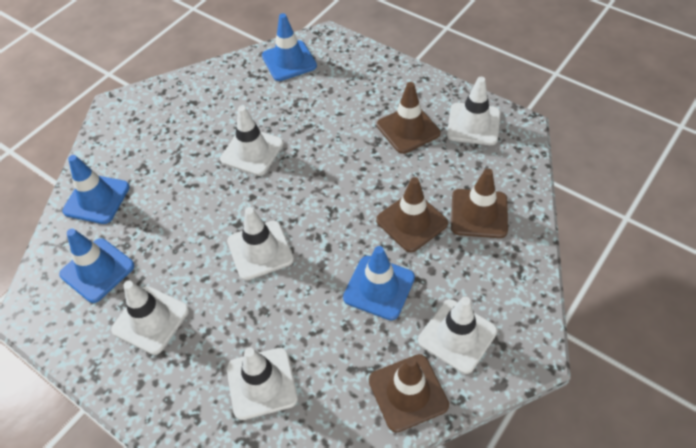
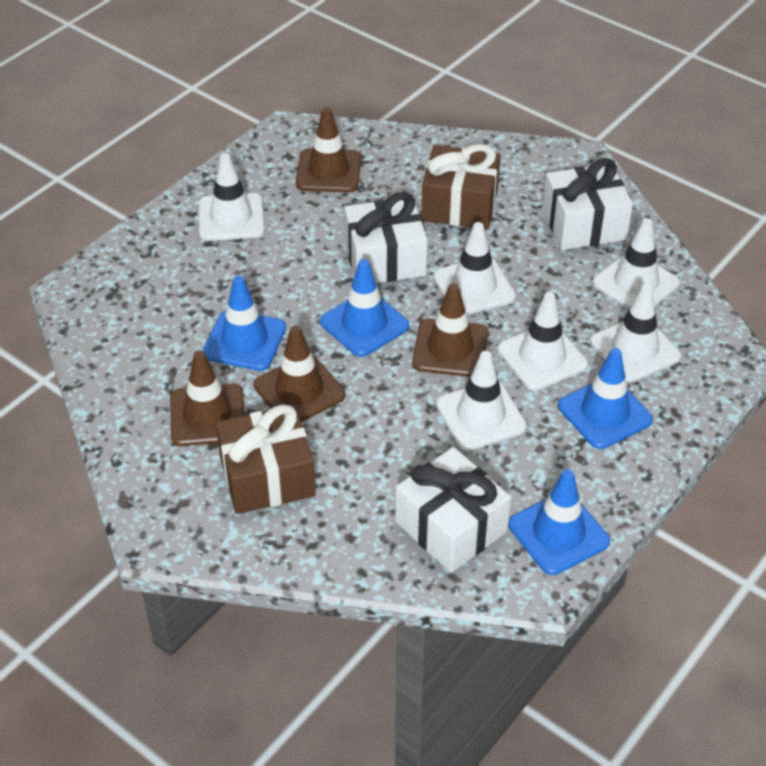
brown gift: 0 -> 2
white gift: 0 -> 3

